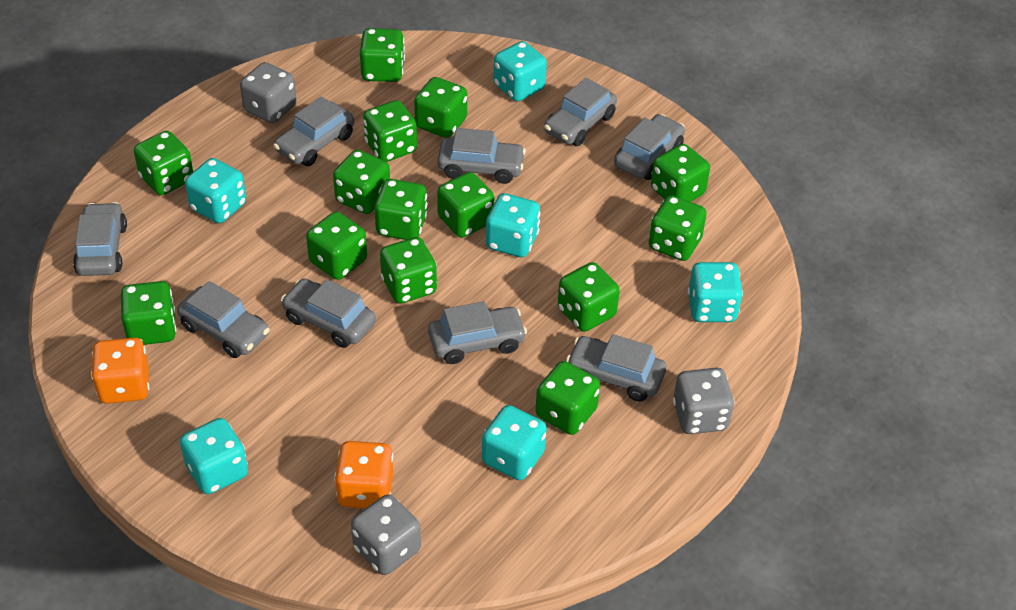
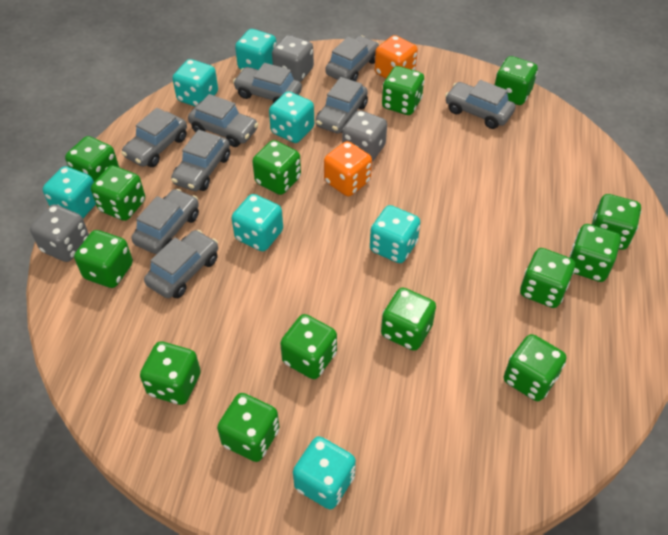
turquoise dice: 6 -> 7

